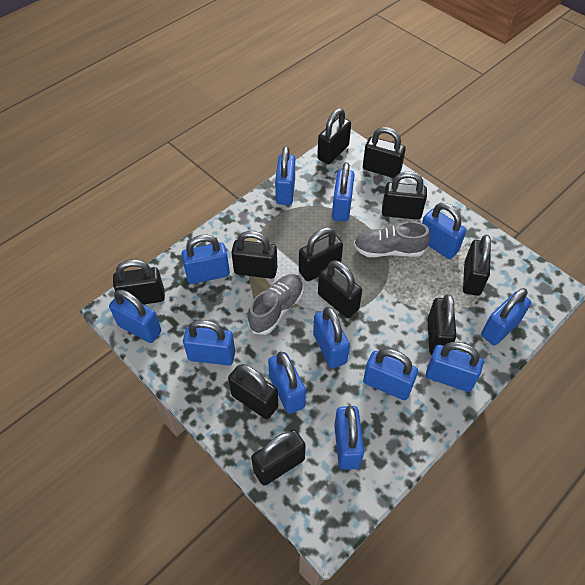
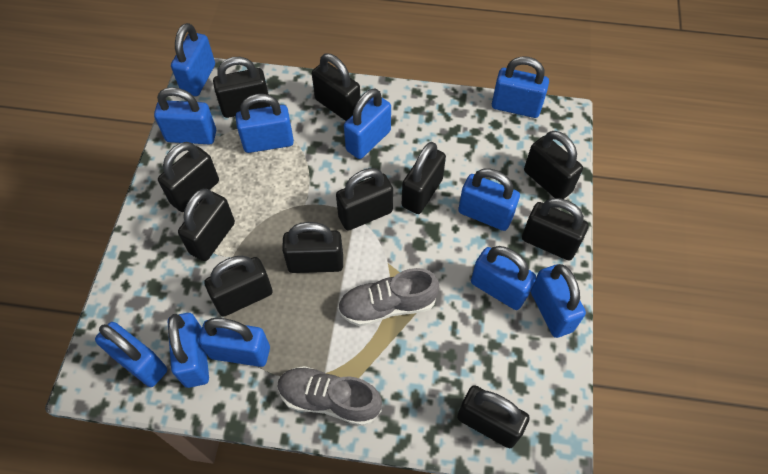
blue padlock: 12 -> 11

